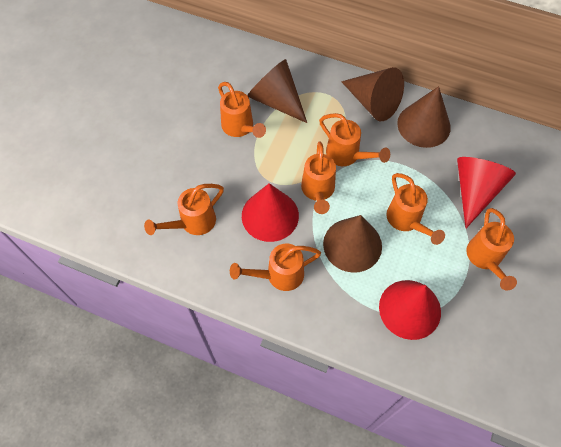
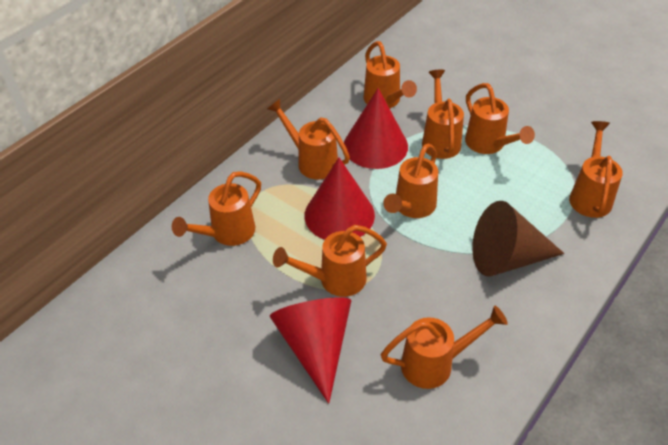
brown cone: 4 -> 1
orange watering can: 7 -> 9

